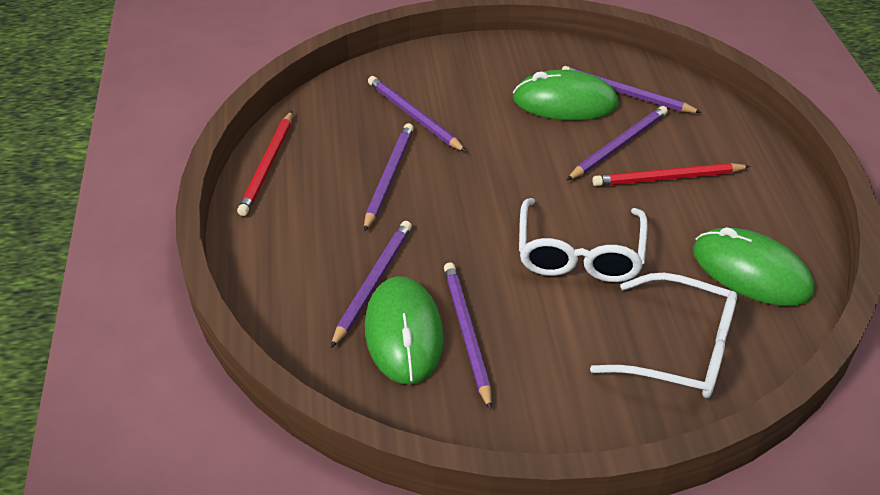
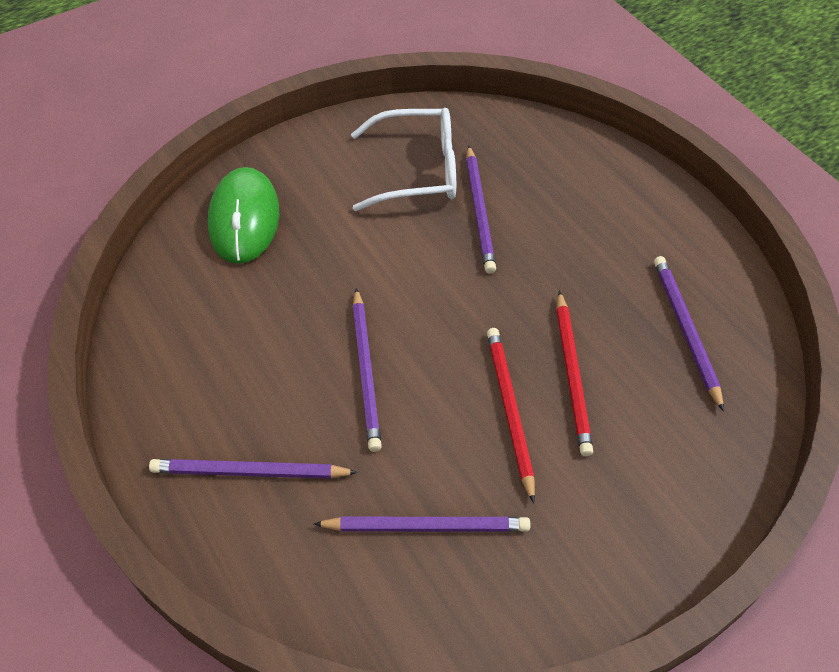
green mouse: 3 -> 1
purple pencil: 6 -> 5
white glasses: 2 -> 1

